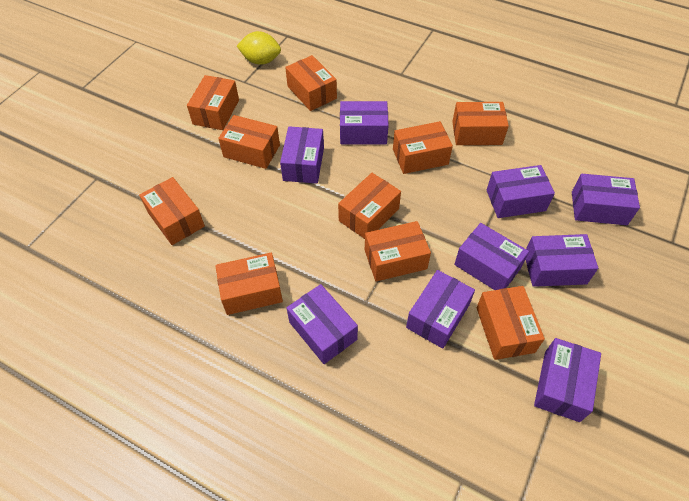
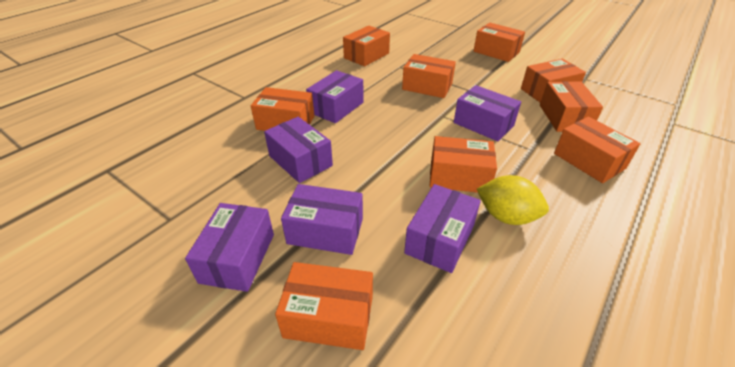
orange box: 10 -> 9
purple box: 9 -> 6

